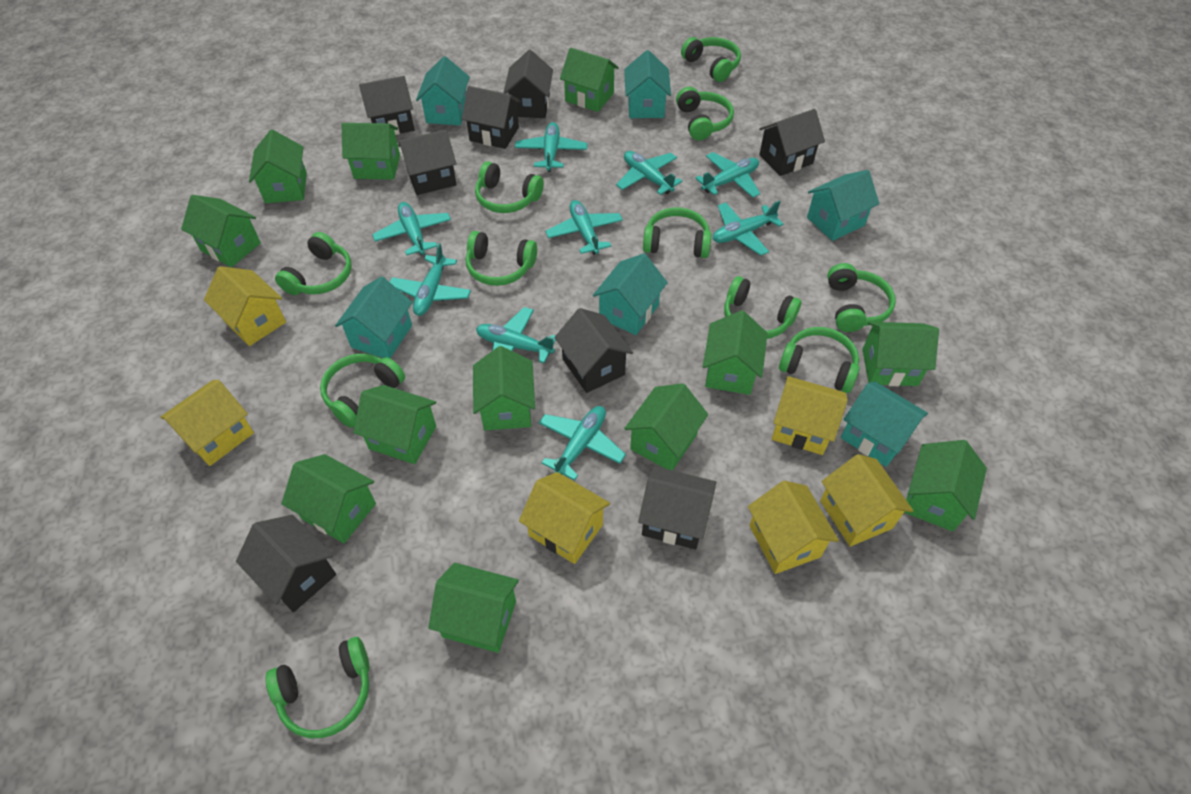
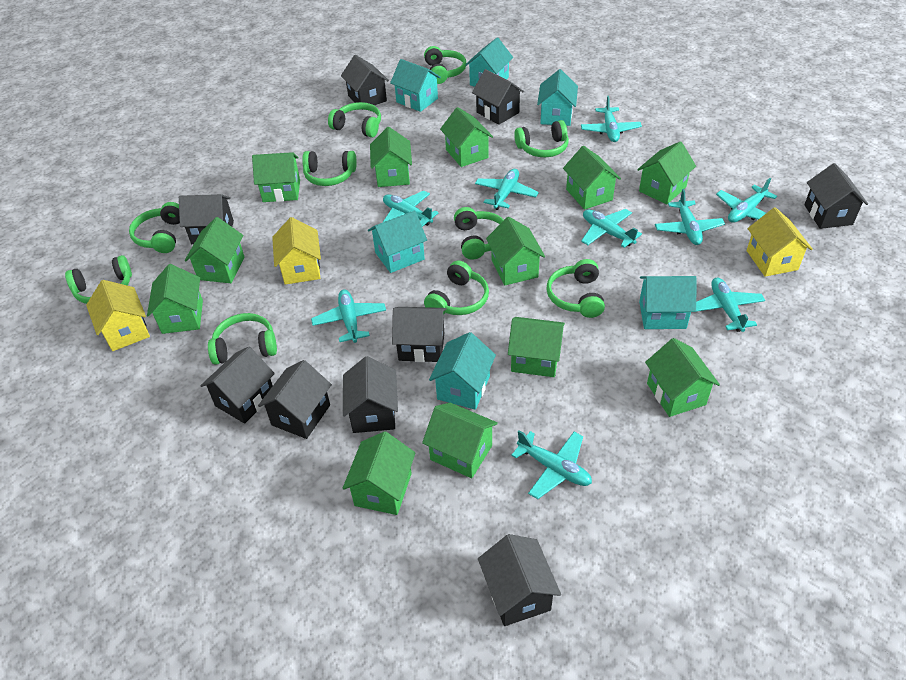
black house: 8 -> 9
green headphones: 11 -> 10
yellow house: 6 -> 3

